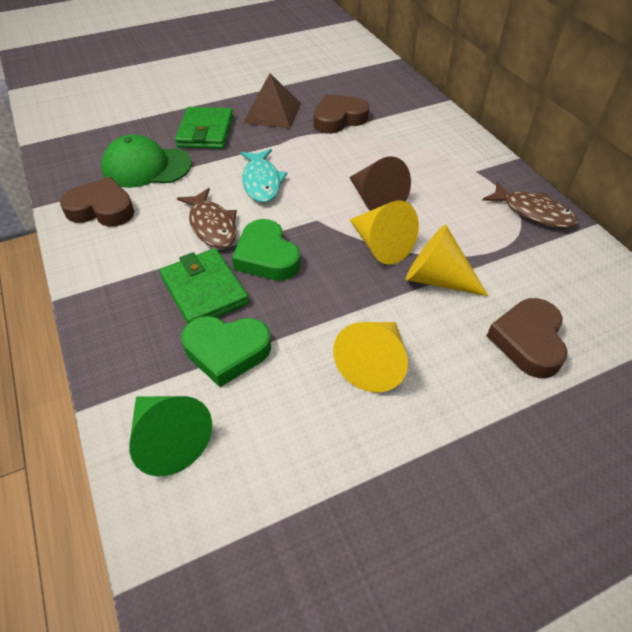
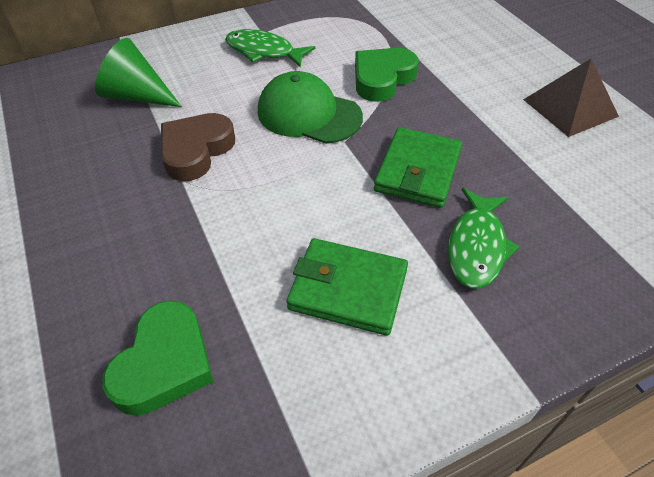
brown cone: 1 -> 0
brown fish: 2 -> 0
brown heart: 3 -> 1
green fish: 0 -> 2
turquoise fish: 1 -> 0
yellow cone: 3 -> 0

